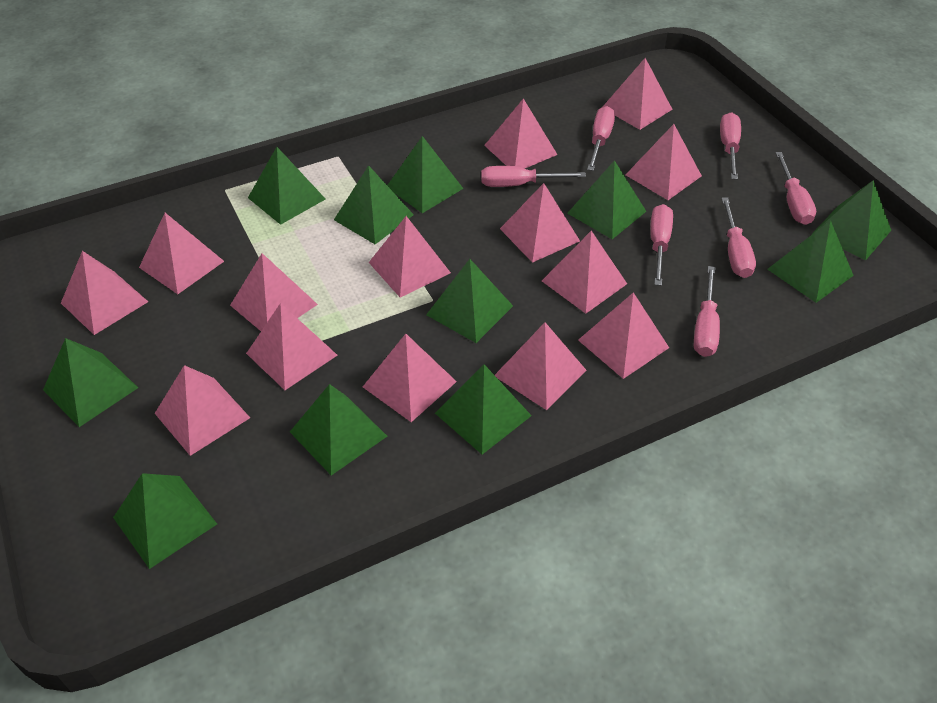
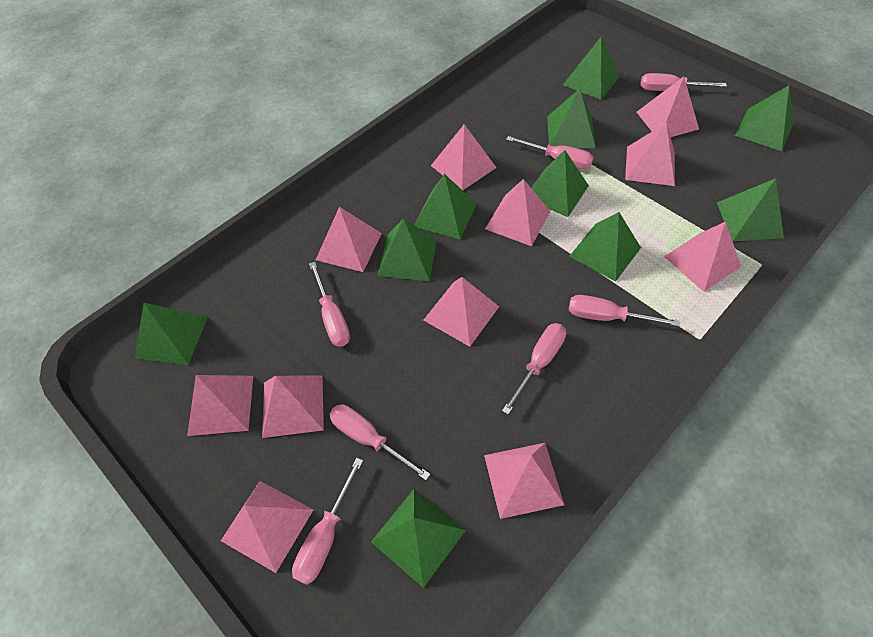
green pyramid: 11 -> 10
pink pyramid: 14 -> 11

